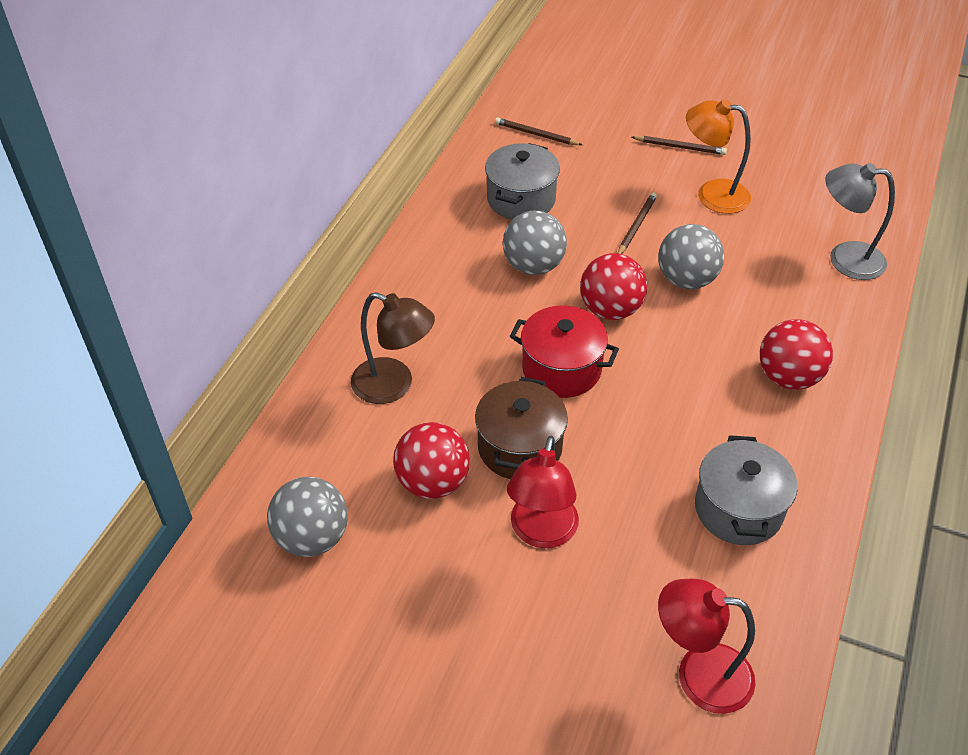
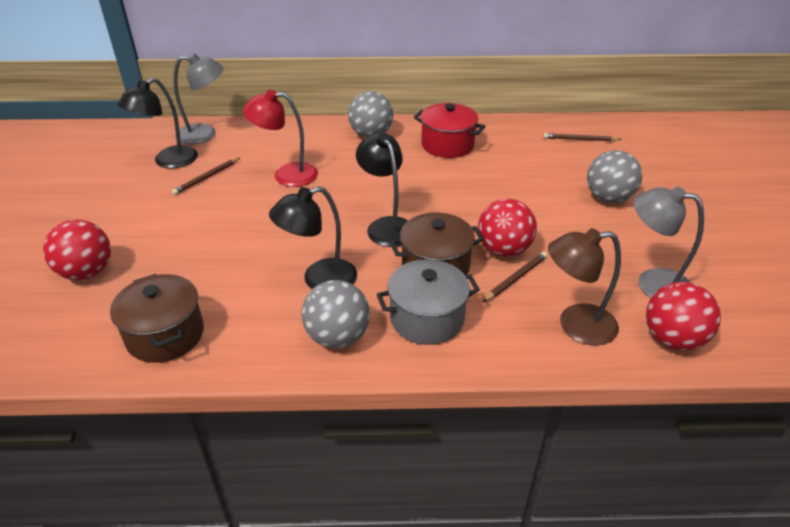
black lamp: 0 -> 3
brown pot: 1 -> 2
grey lamp: 1 -> 2
grey pot: 2 -> 1
orange lamp: 1 -> 0
red lamp: 2 -> 1

